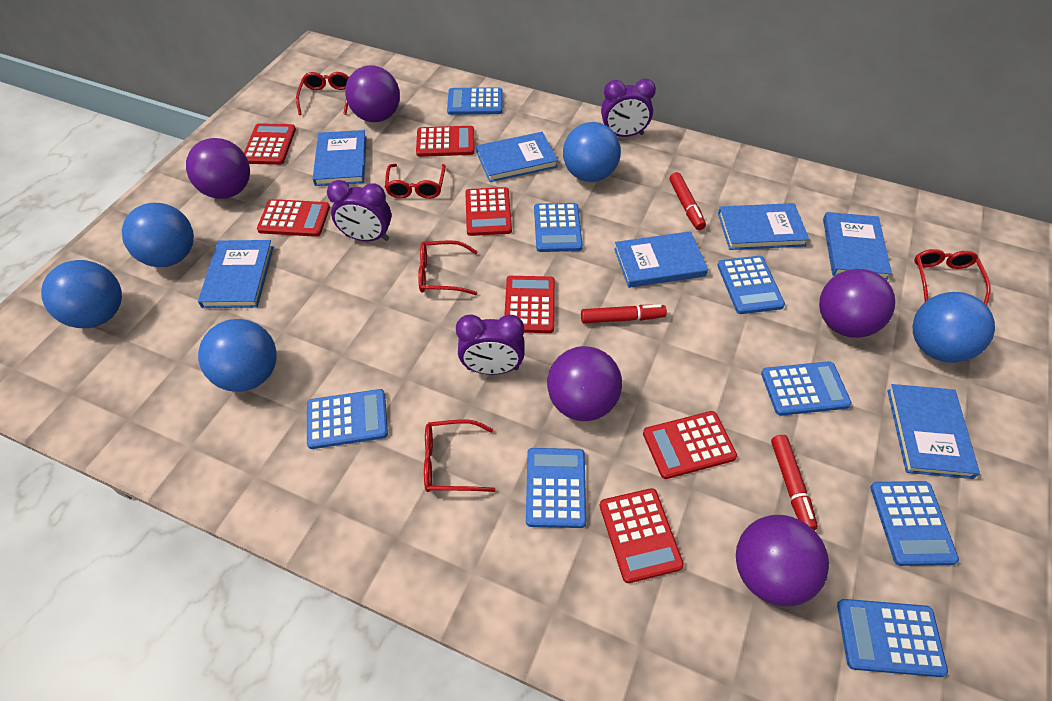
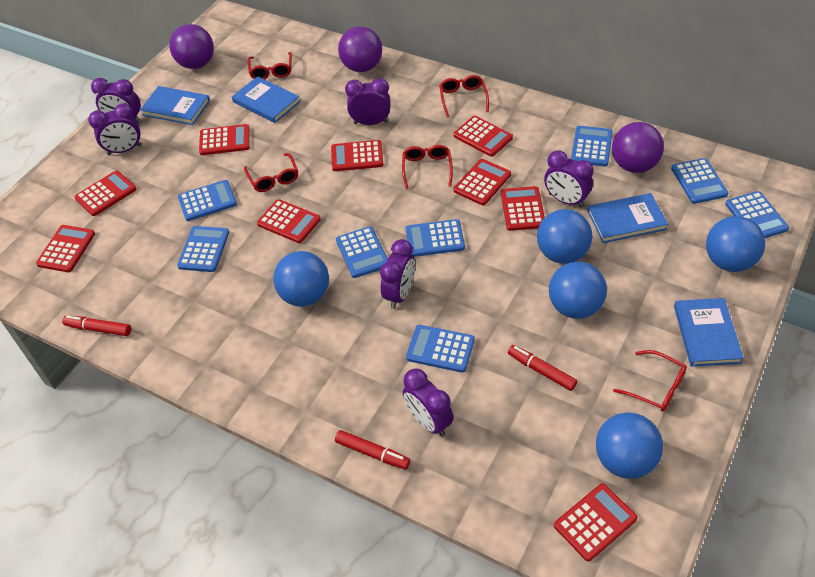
blue book: 7 -> 4
purple ball: 5 -> 3
purple clock: 3 -> 6
red calculator: 7 -> 9

